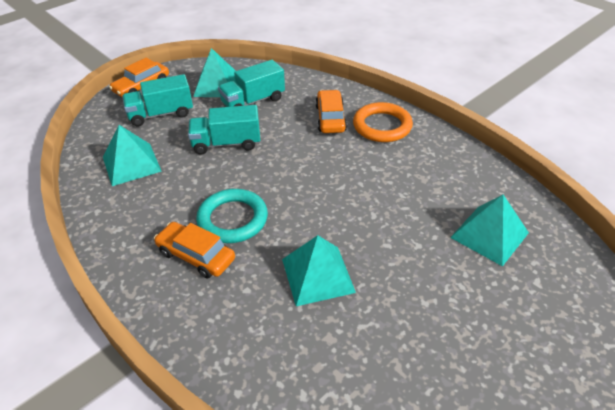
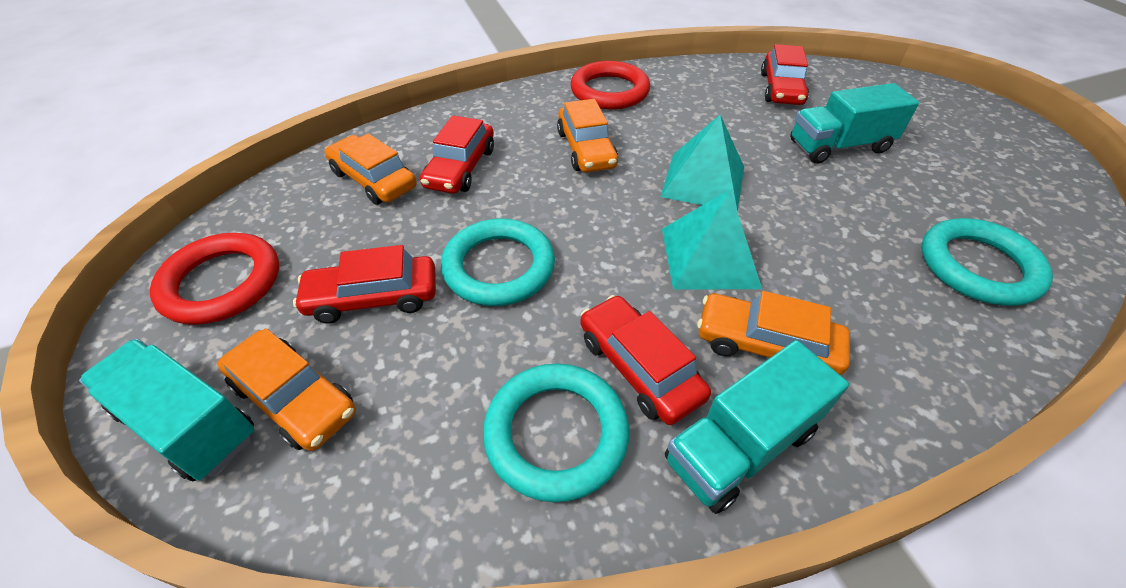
orange car: 3 -> 4
orange ring: 1 -> 0
red car: 0 -> 4
red ring: 0 -> 2
turquoise pyramid: 4 -> 2
turquoise ring: 1 -> 3

